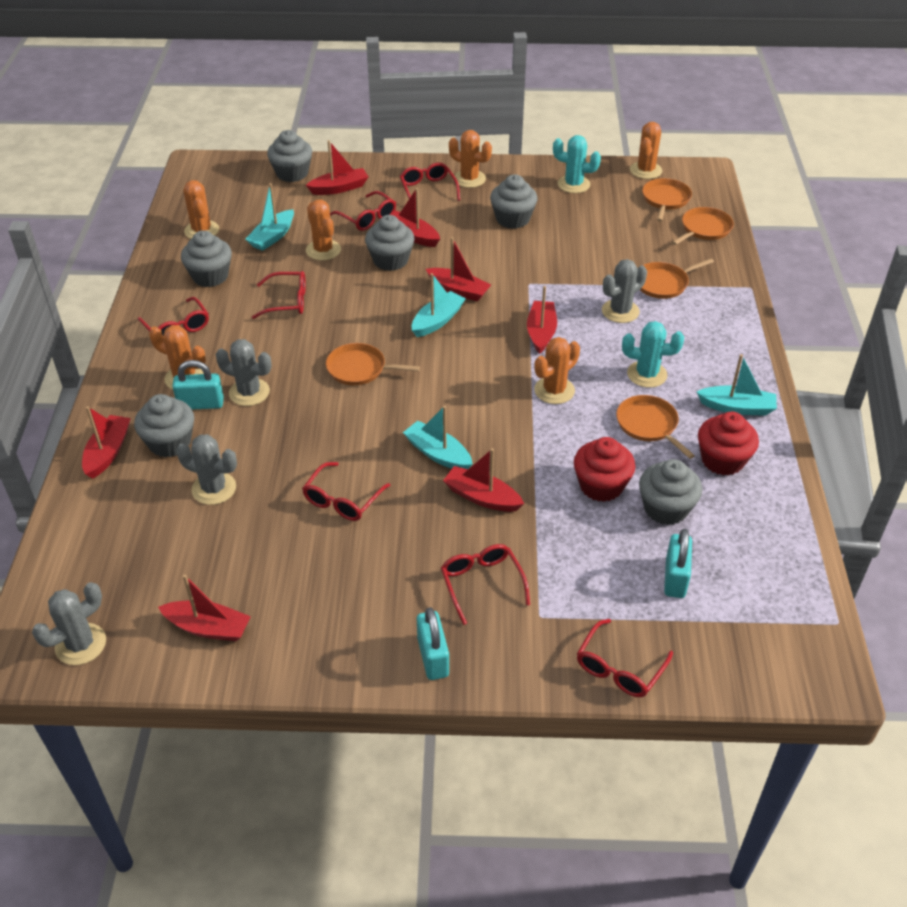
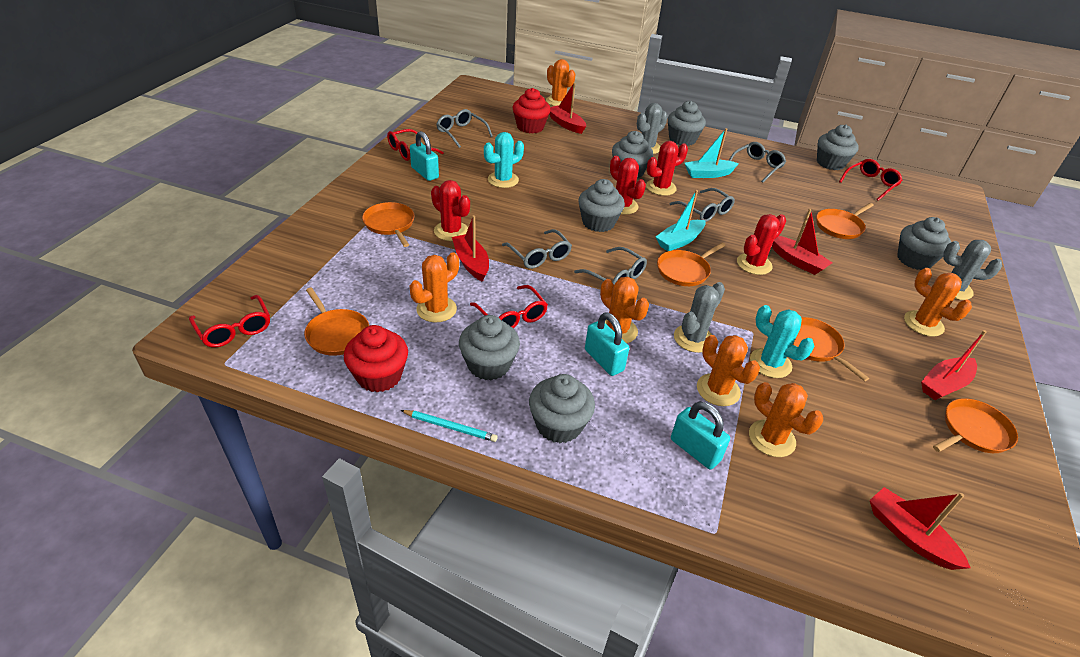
grey cactus: 4 -> 3
grey cupcake: 6 -> 7
grey glasses: 0 -> 5
orange pan: 5 -> 6
red boat: 7 -> 5
red cactus: 0 -> 4
red glasses: 7 -> 4
turquoise boat: 4 -> 2
turquoise pencil: 0 -> 1

